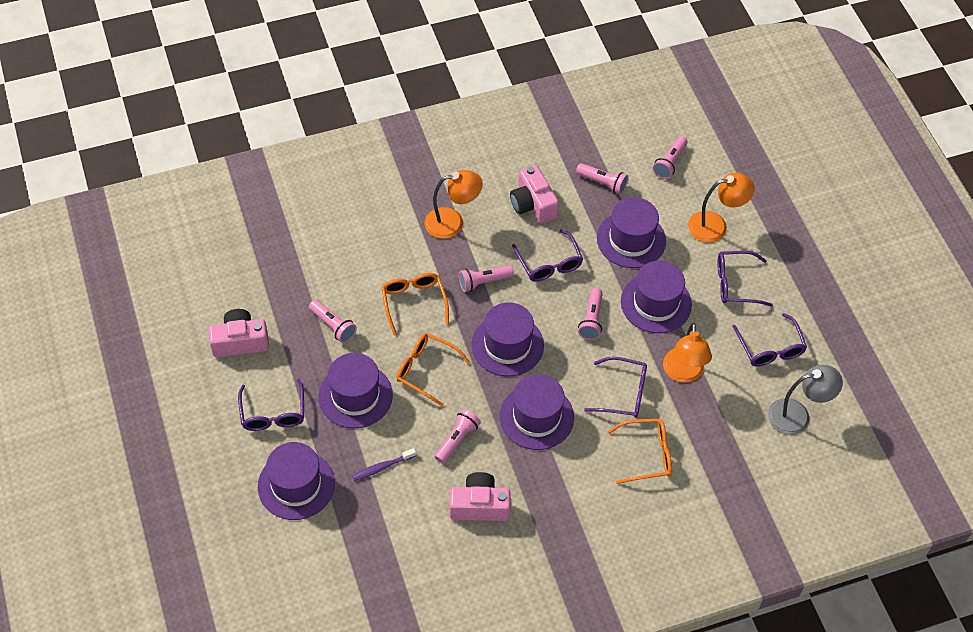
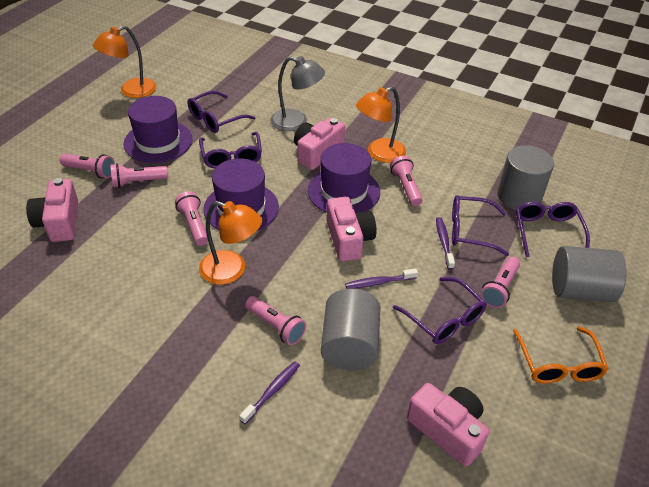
grey cylinder: 0 -> 3
orange glasses: 3 -> 1
pink camera: 3 -> 4
purple hat: 6 -> 3
purple toothbrush: 1 -> 3

